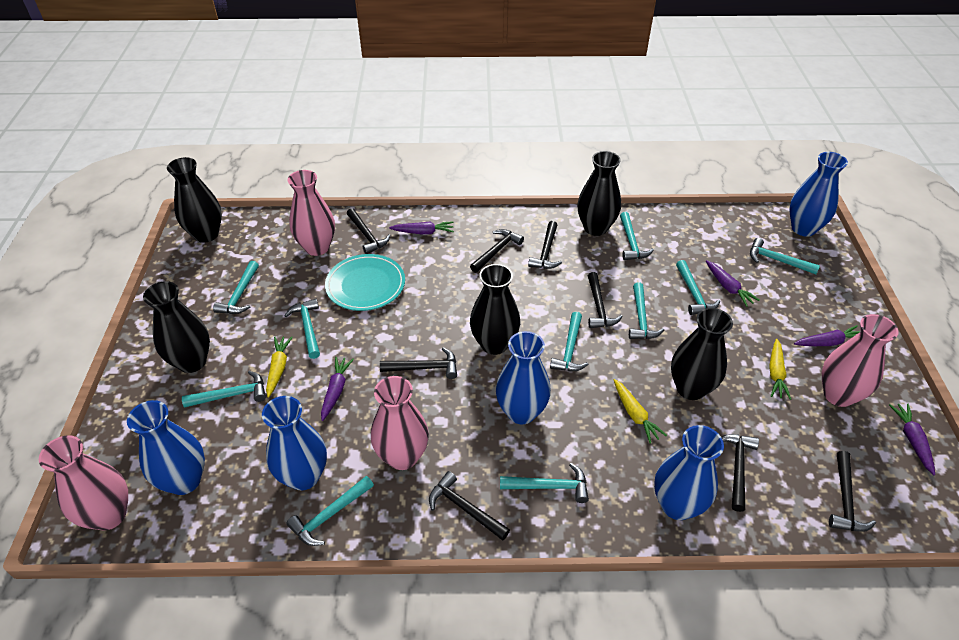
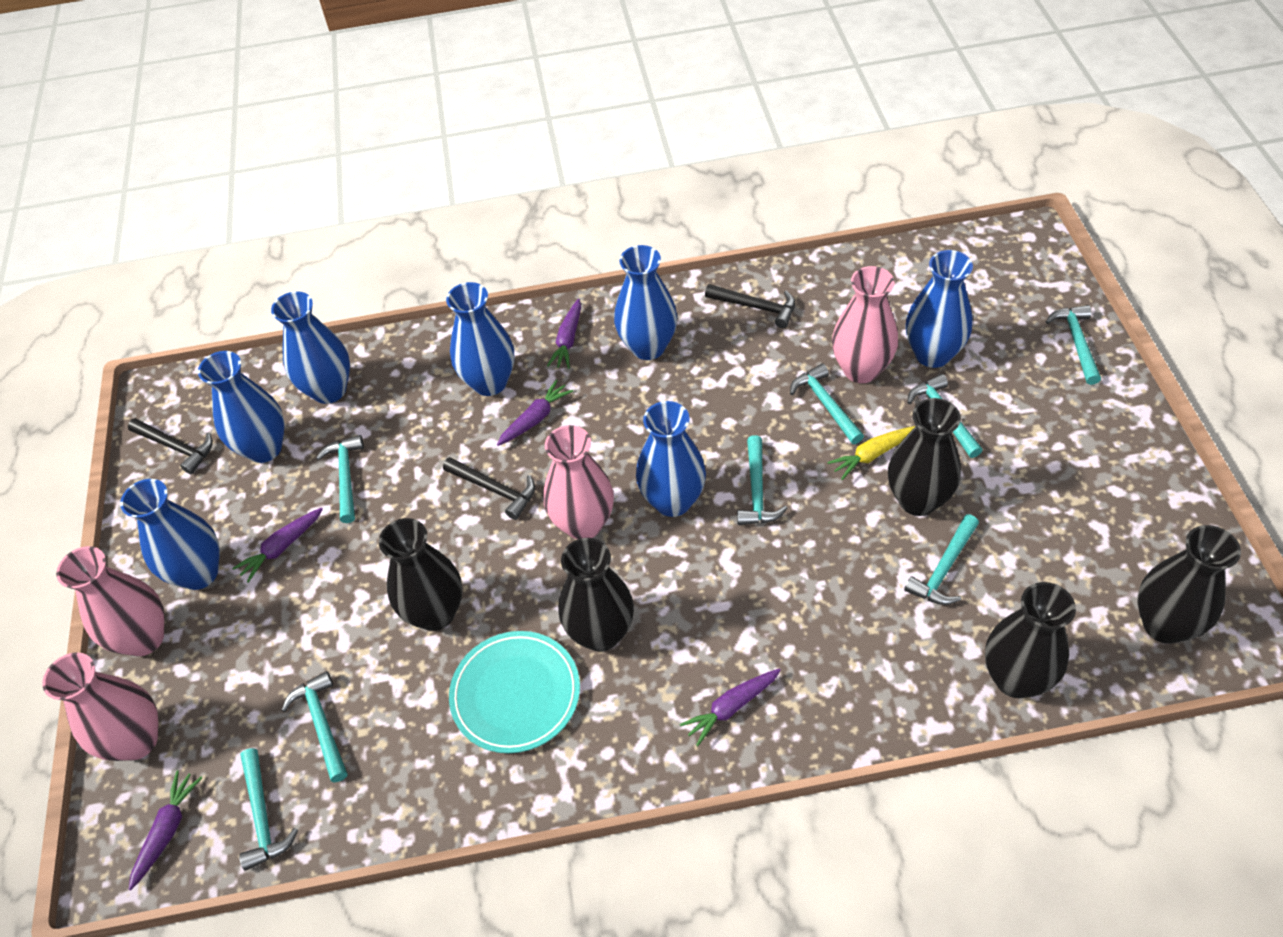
black hammer: 8 -> 3
blue vase: 5 -> 7
turquoise hammer: 10 -> 8
yellow carrot: 3 -> 1

